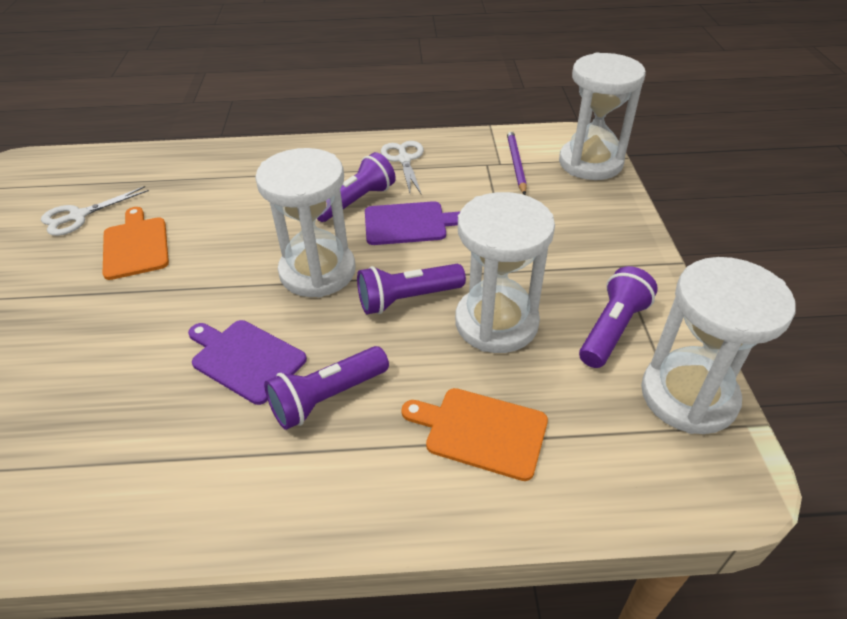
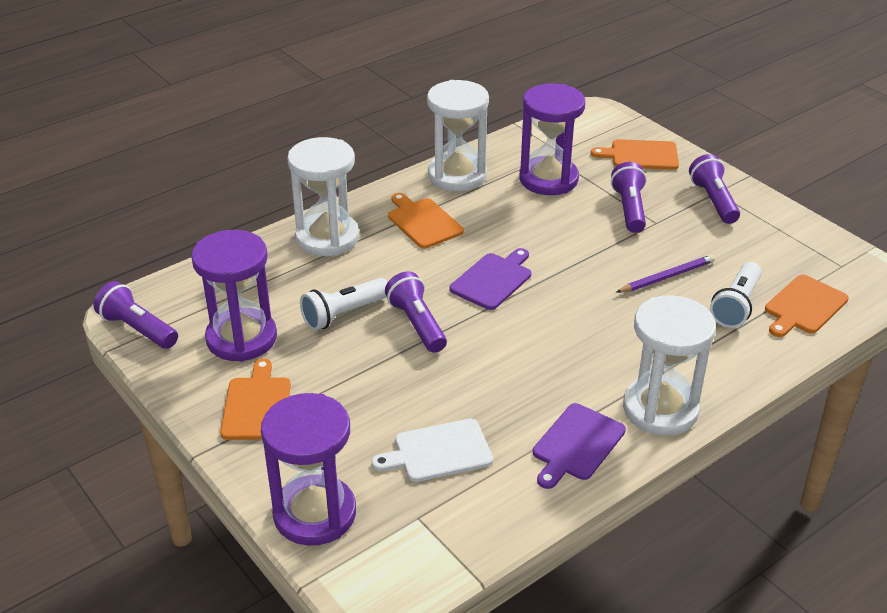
orange cutting board: 2 -> 4
purple hourglass: 0 -> 3
white cutting board: 0 -> 1
white flashlight: 0 -> 2
white hourglass: 4 -> 3
white scissors: 2 -> 0

